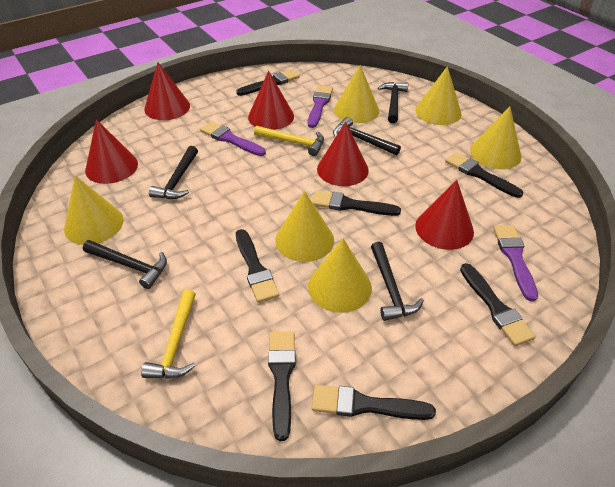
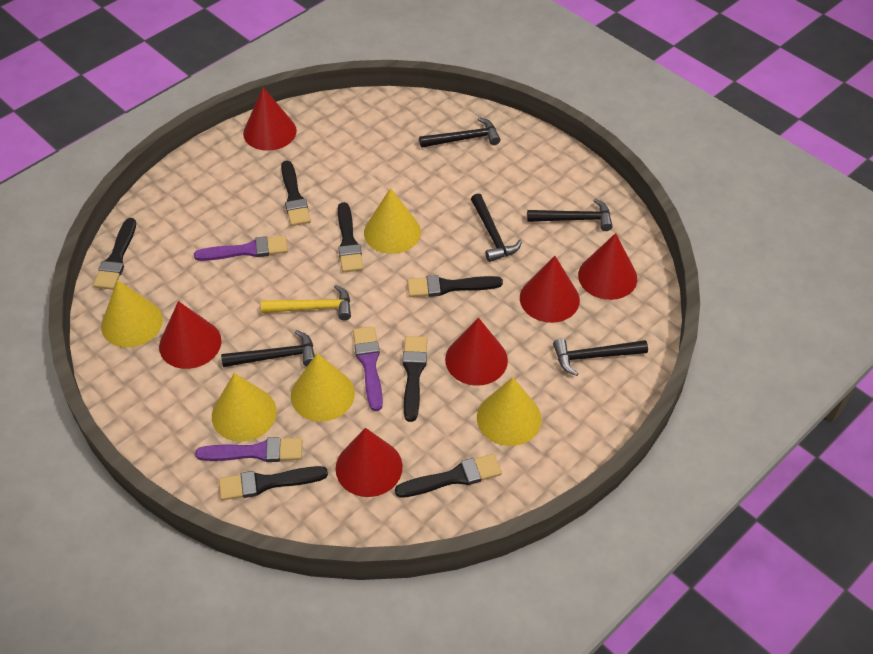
red cone: 5 -> 6
yellow cone: 6 -> 5
yellow hammer: 2 -> 1

